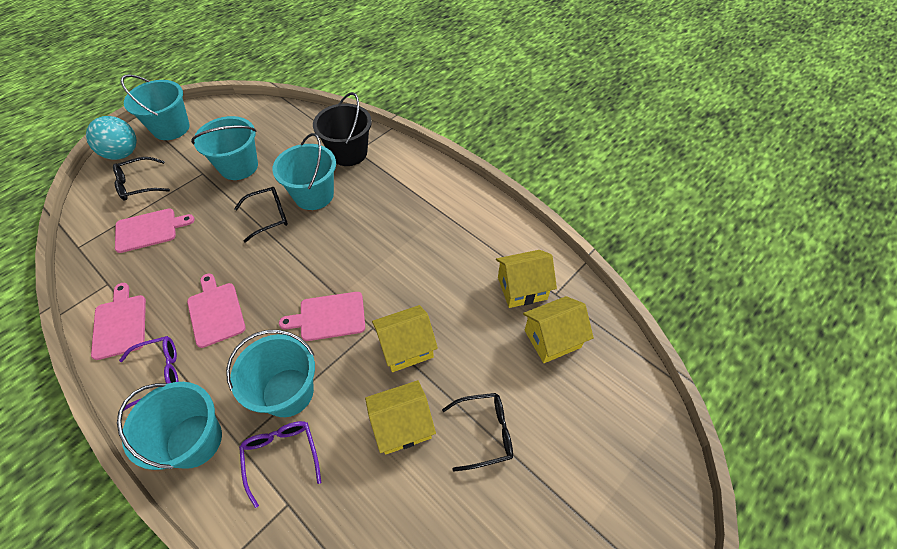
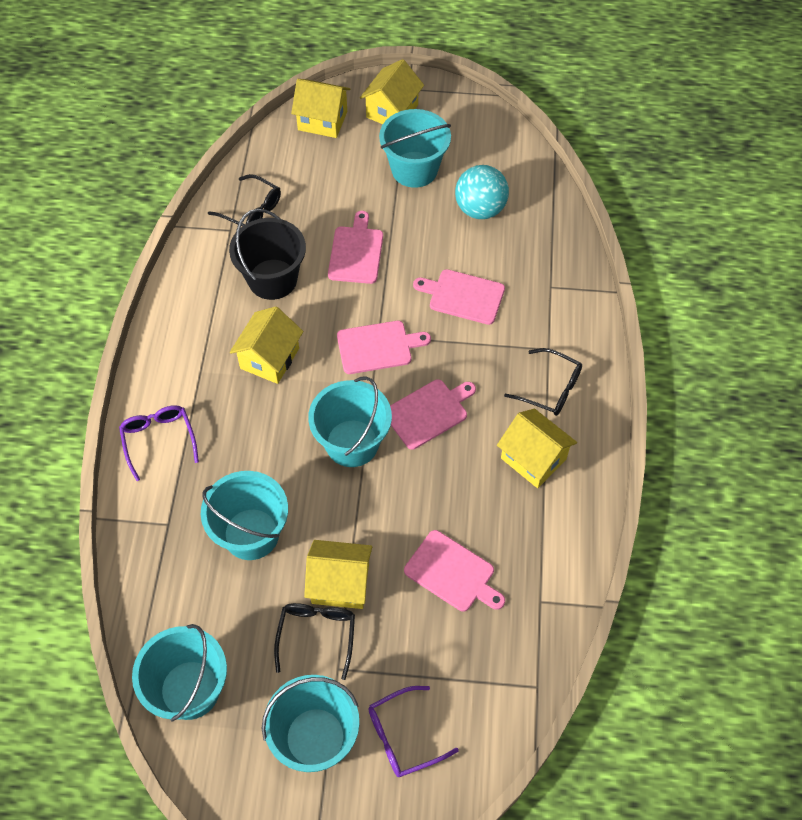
pink cutting board: 4 -> 5
yellow house: 4 -> 5

